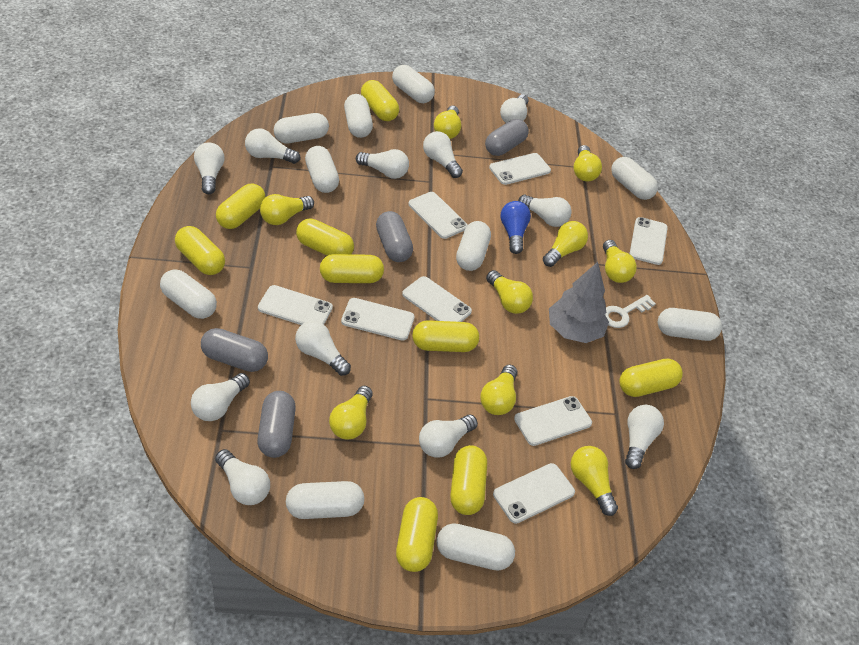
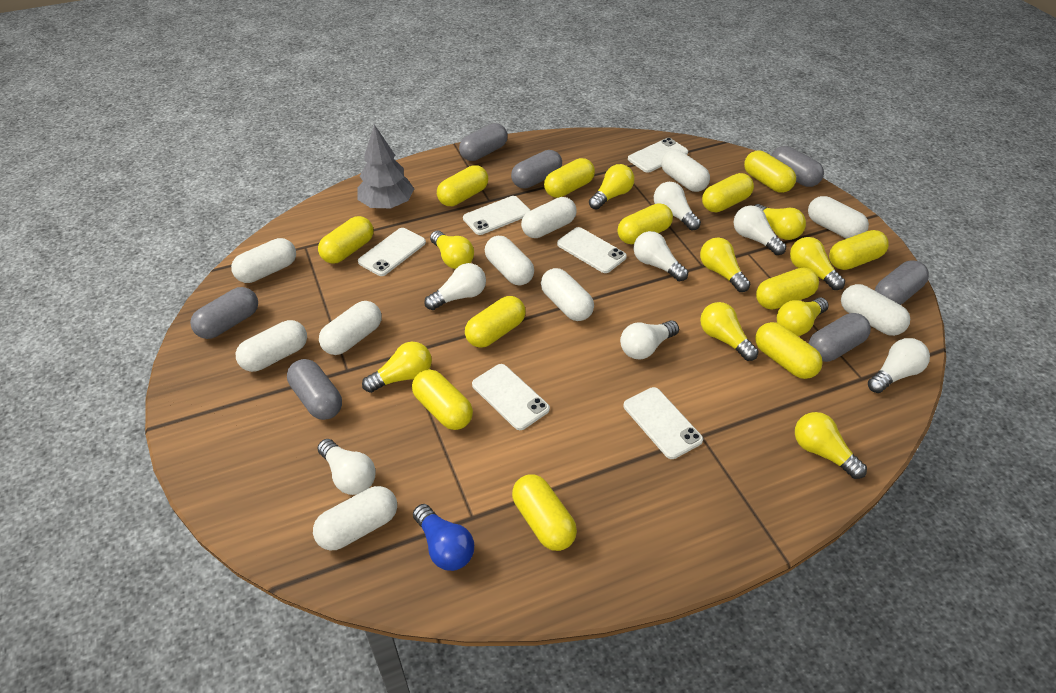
grey capsule: 4 -> 7
white key: 1 -> 0
white light bulb: 11 -> 7
white phone: 8 -> 6
yellow capsule: 9 -> 12

